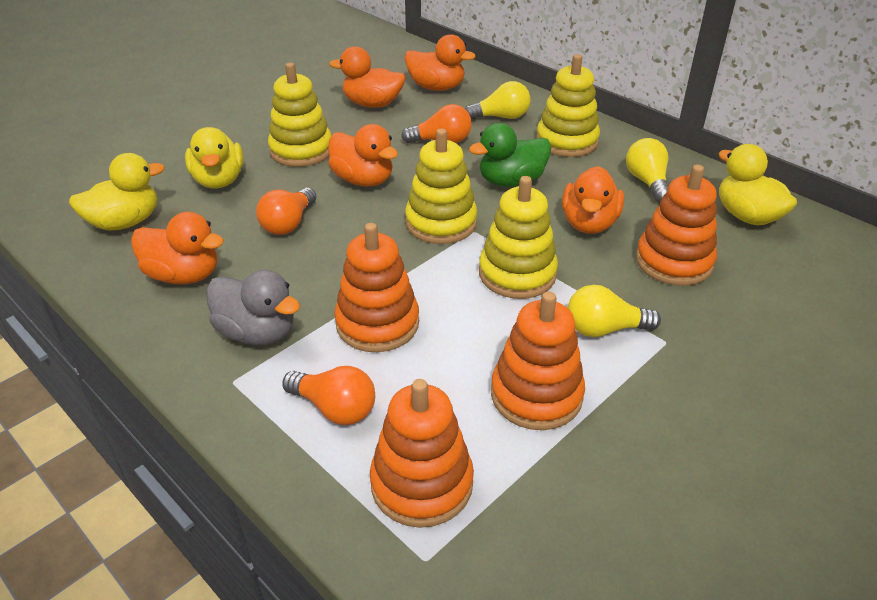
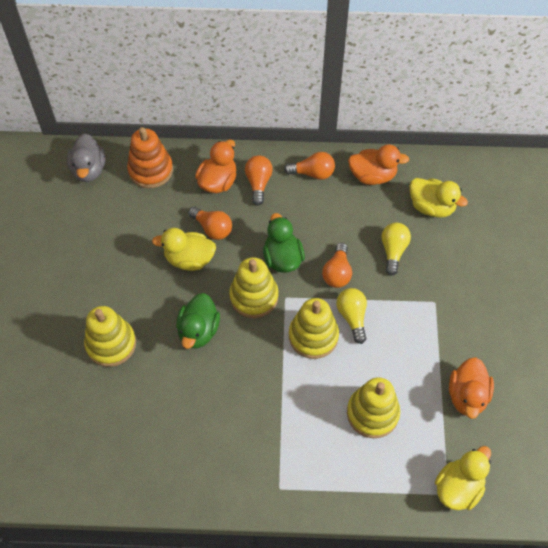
green duck: 1 -> 2
orange duck: 5 -> 3
orange light bulb: 3 -> 4
orange stacking toy: 4 -> 1
yellow light bulb: 3 -> 2

